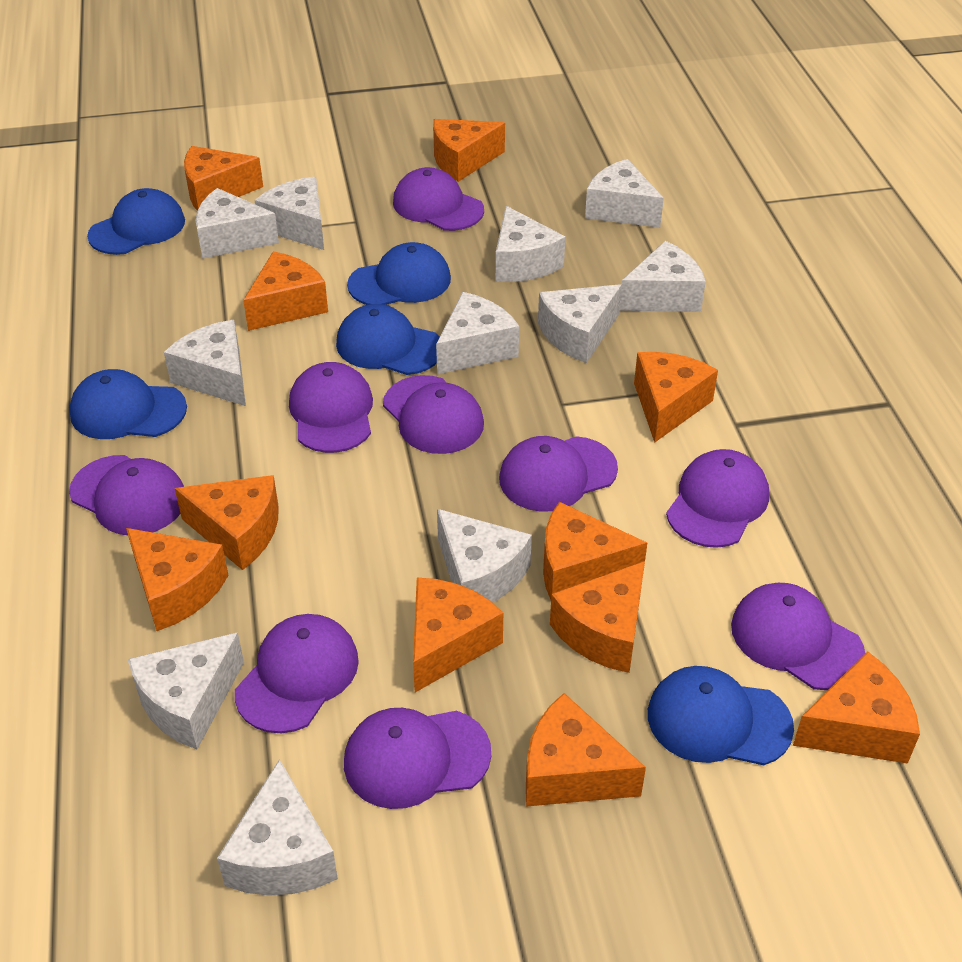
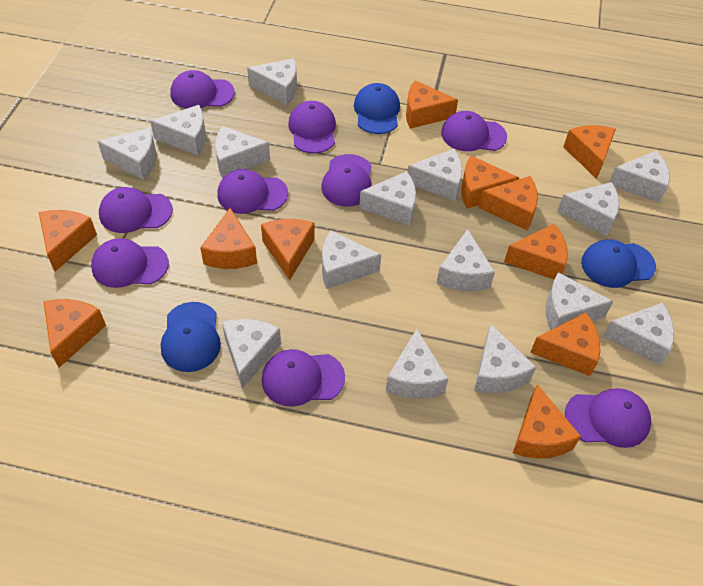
blue cap: 5 -> 3
white cheese: 11 -> 15

